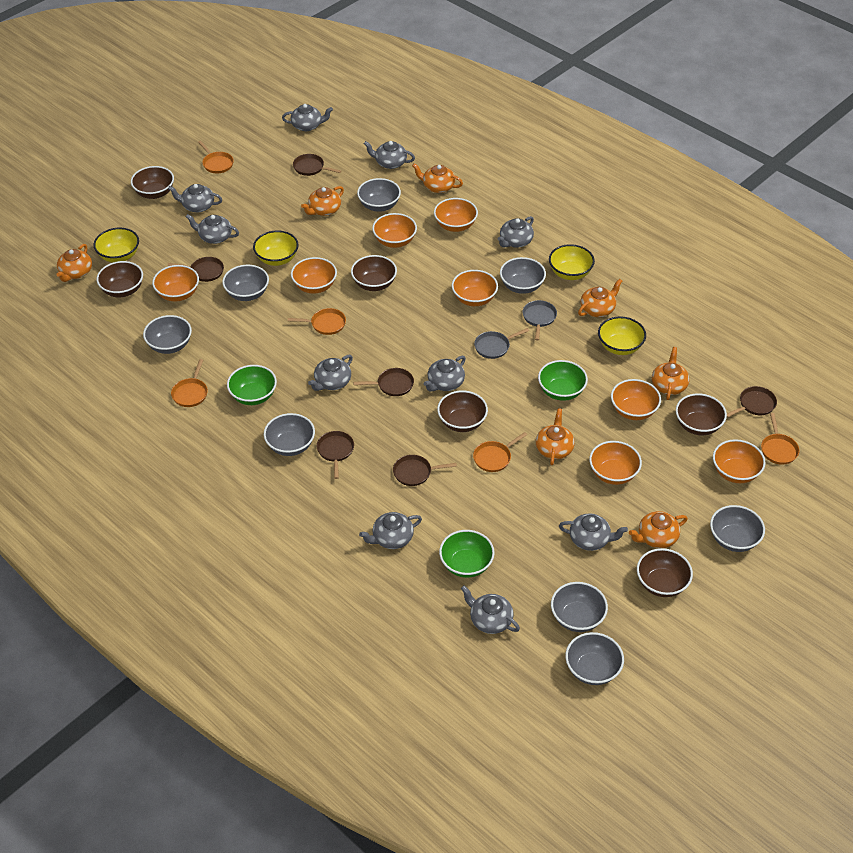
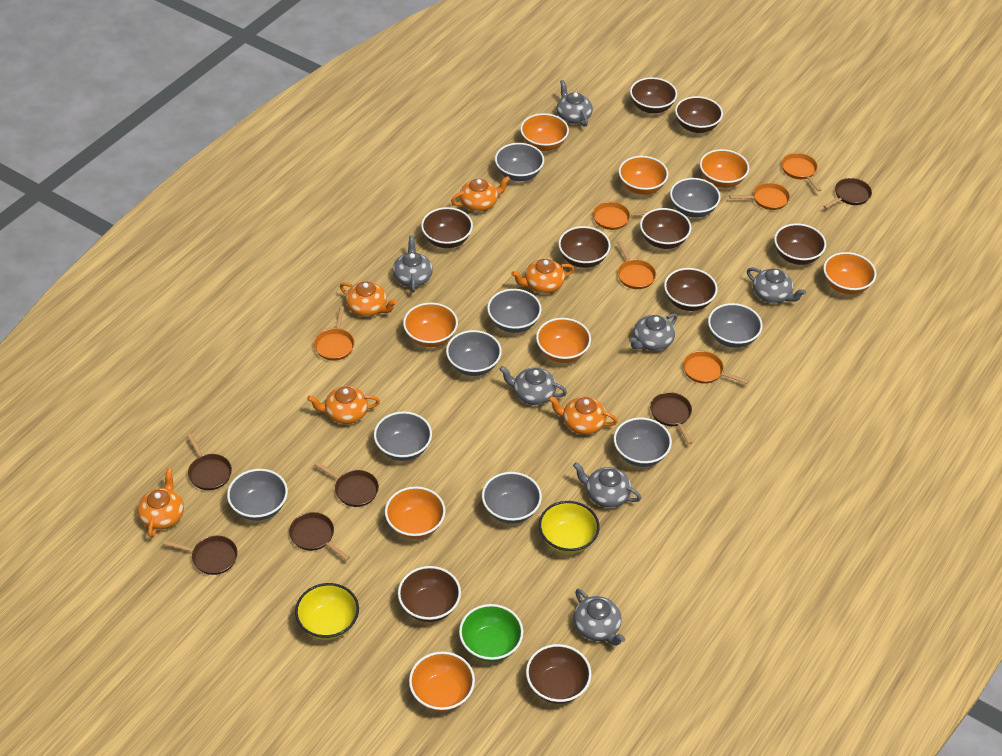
brown bowl: 6 -> 9
green bowl: 3 -> 1
grey bowl: 8 -> 9
grey pan: 2 -> 0
grey teapot: 10 -> 7
orange pan: 5 -> 6
orange teapot: 7 -> 6
yellow bowl: 4 -> 2

